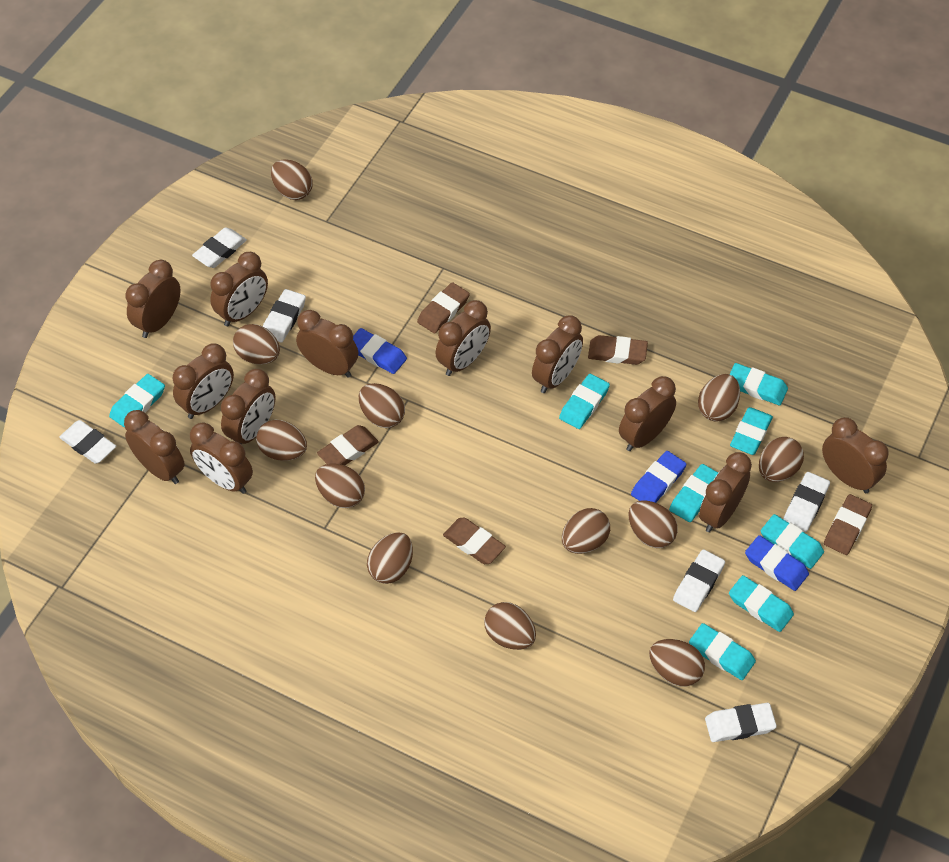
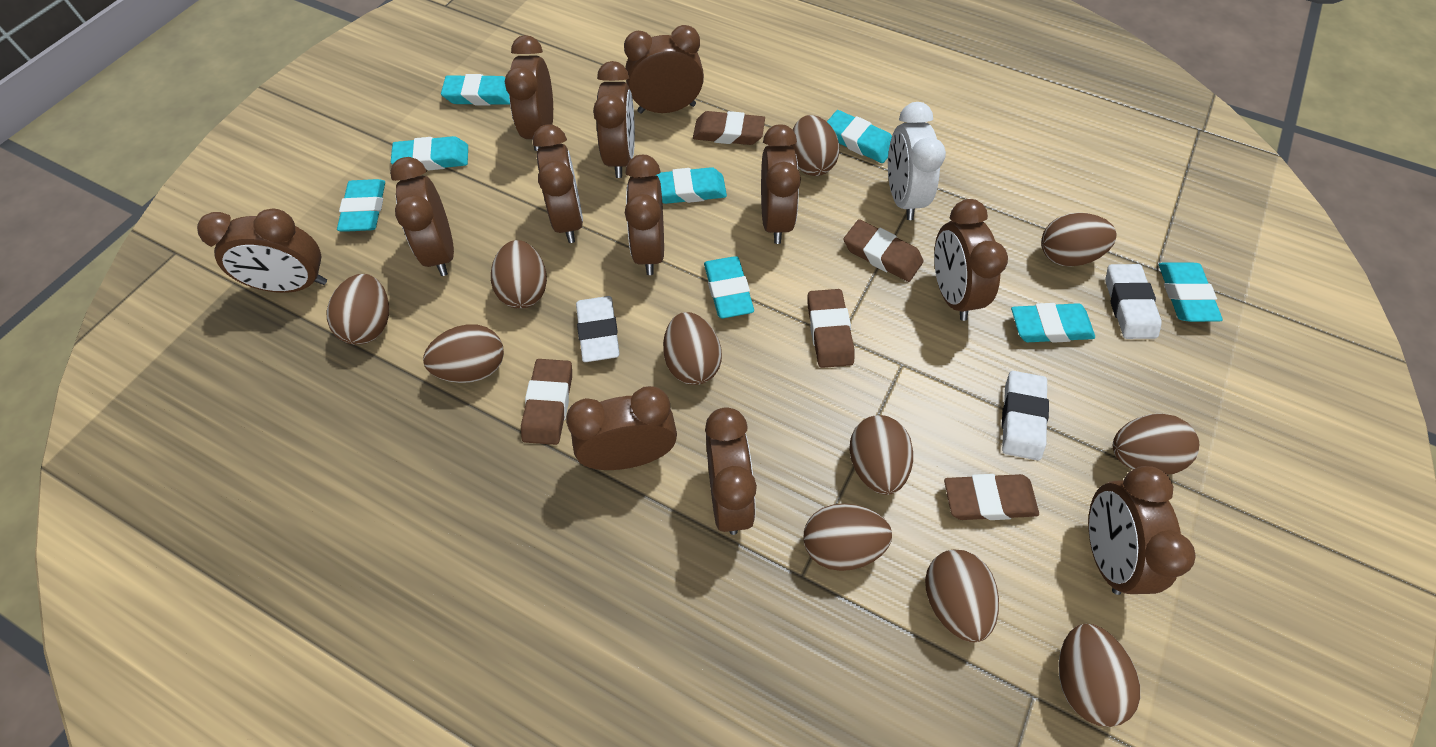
blue eraser: 3 -> 0
brown egg: 12 -> 11
white clock: 0 -> 1
white eraser: 6 -> 3

